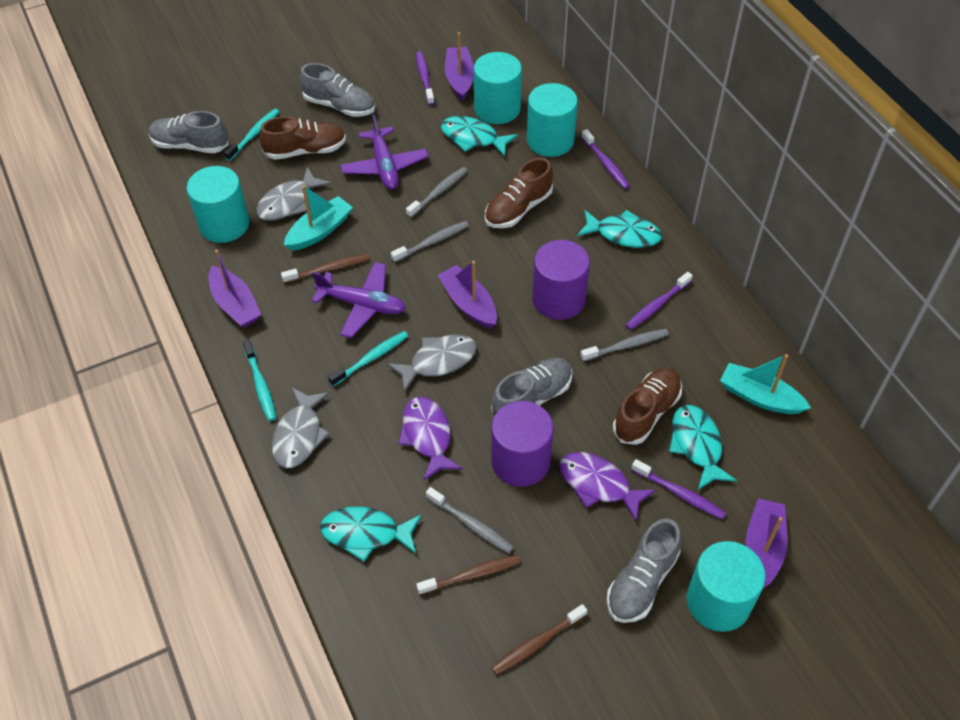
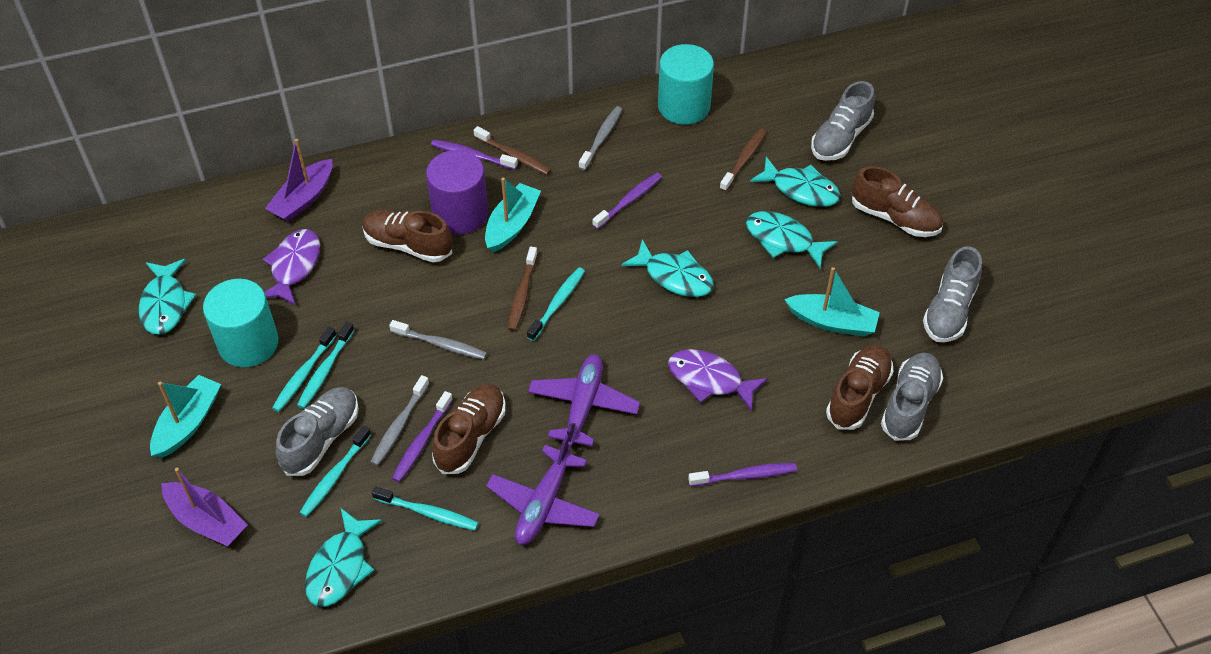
brown shoe: 3 -> 4
grey fish: 3 -> 0
grey toothbrush: 4 -> 3
purple boat: 4 -> 2
purple cylinder: 2 -> 1
turquoise boat: 2 -> 3
turquoise cylinder: 4 -> 2
turquoise fish: 4 -> 5
turquoise toothbrush: 3 -> 5

